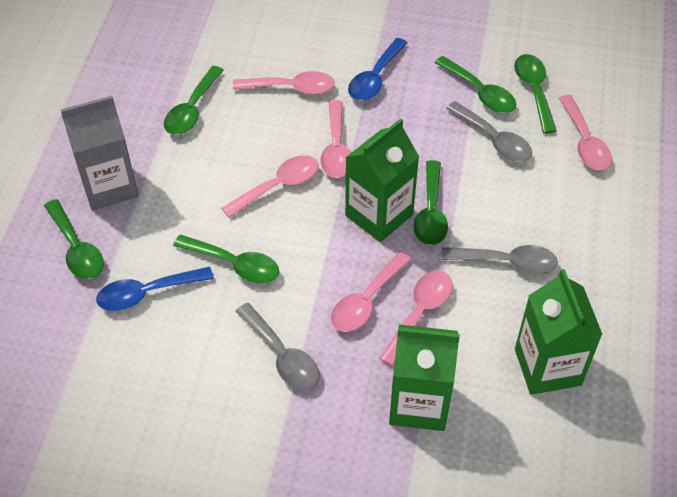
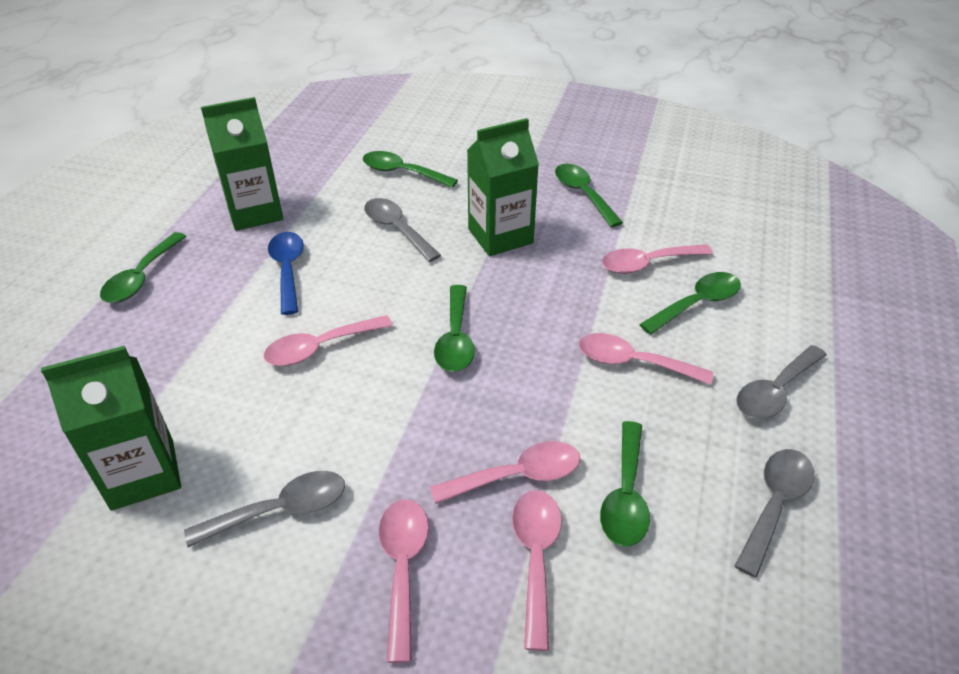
blue spoon: 2 -> 1
grey carton: 1 -> 0
grey spoon: 3 -> 4

